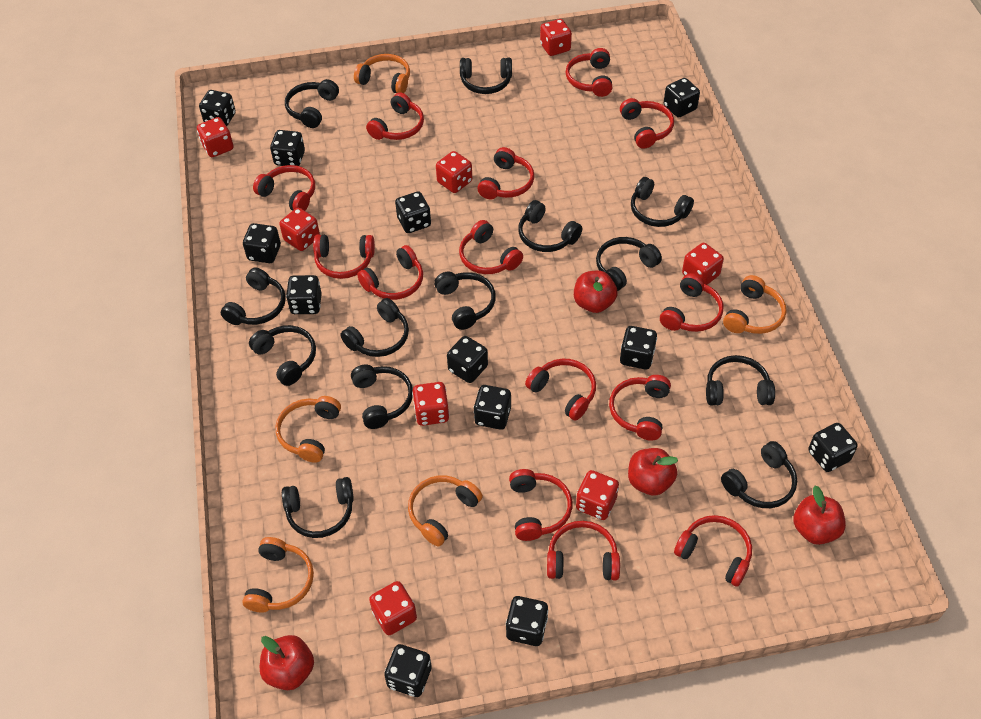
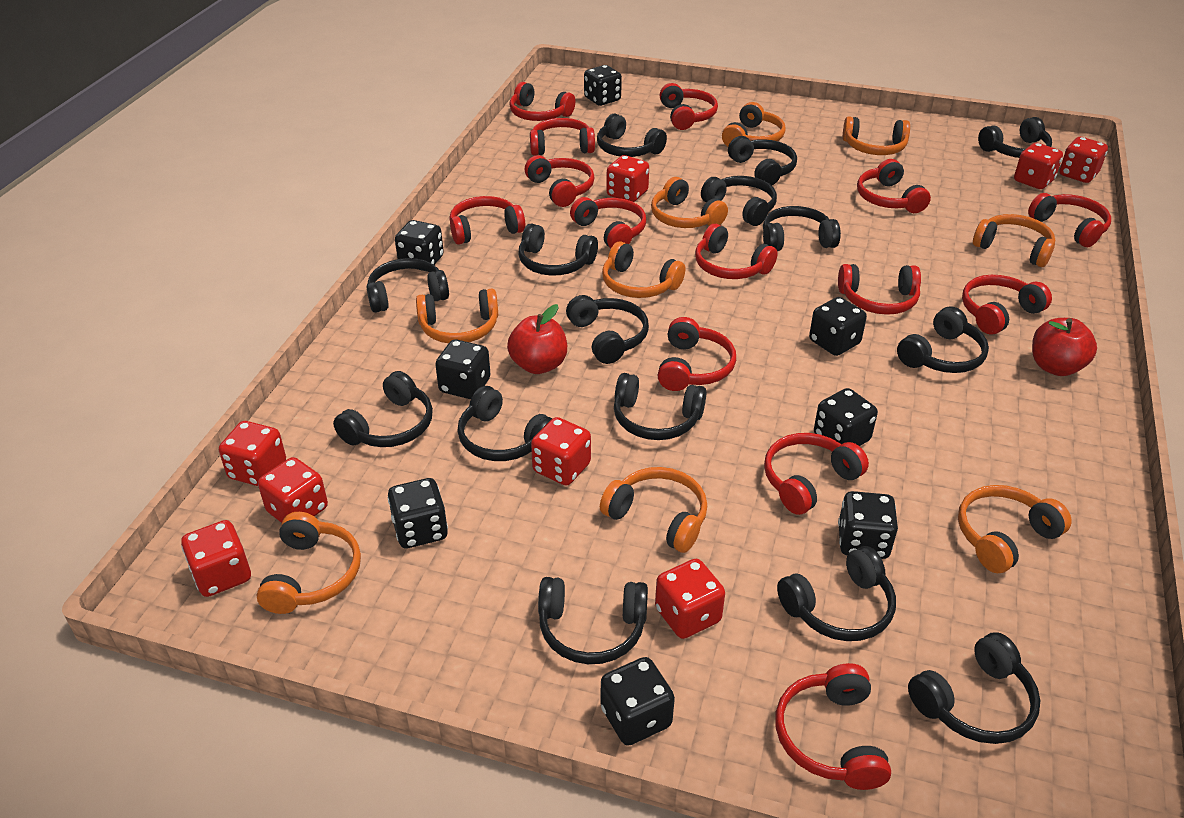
black dice: 12 -> 8
black headphones: 13 -> 15
orange headphones: 5 -> 9
red apple: 4 -> 2

